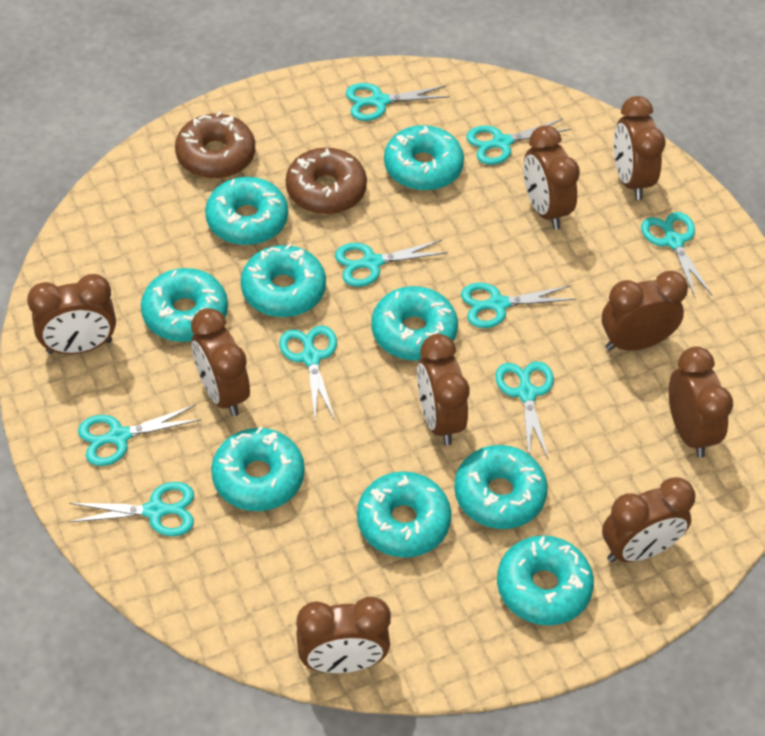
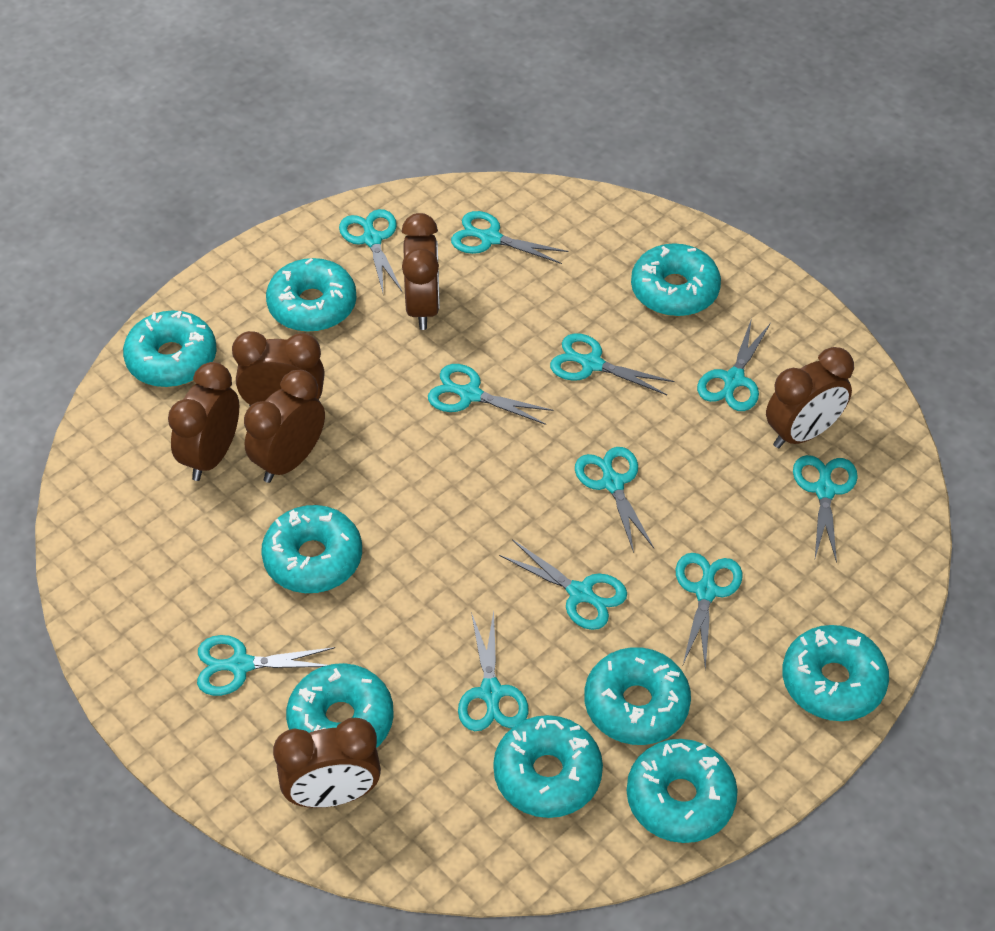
brown clock: 9 -> 6
brown donut: 2 -> 0
turquoise scissors: 9 -> 11

